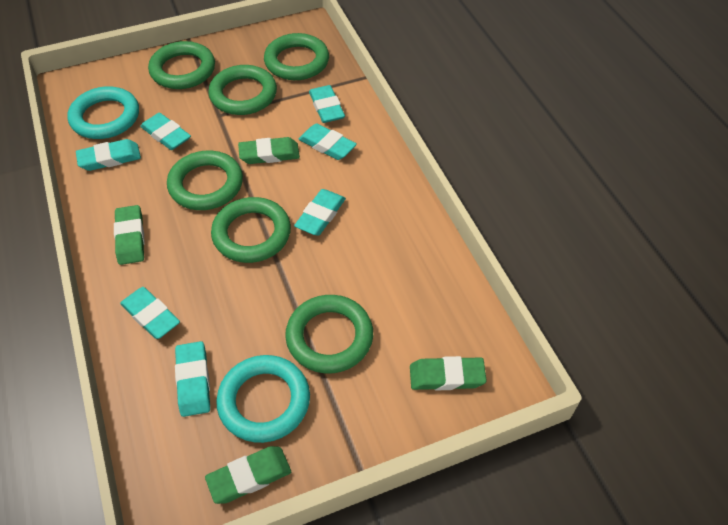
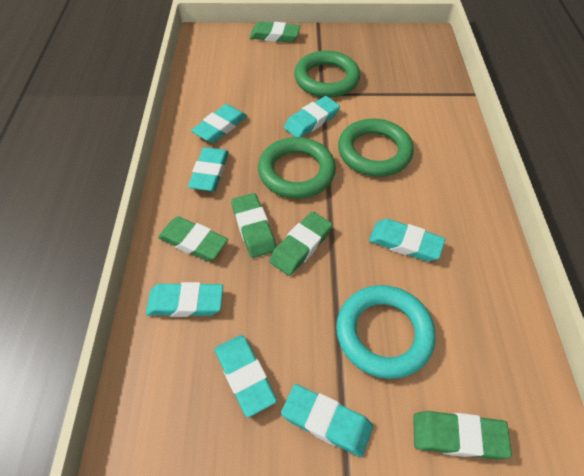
green eraser: 4 -> 5
green ring: 6 -> 3
turquoise ring: 2 -> 1

